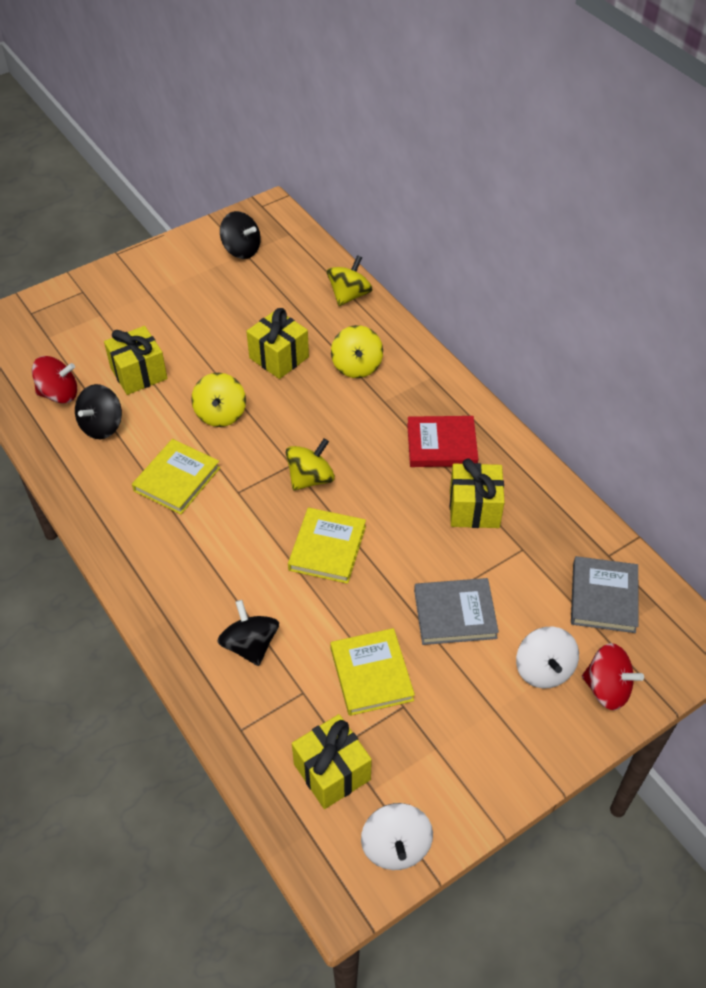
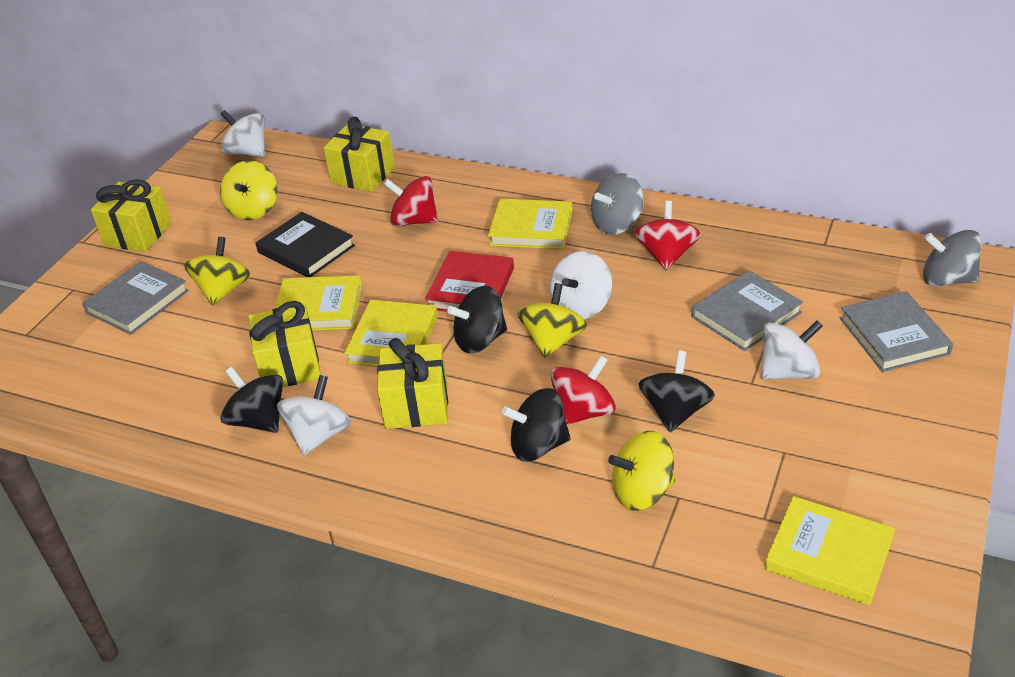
black book: 0 -> 1
black spinning top: 3 -> 4
grey book: 2 -> 3
grey spinning top: 0 -> 2
red spinning top: 2 -> 3
white spinning top: 2 -> 4
yellow book: 3 -> 4

